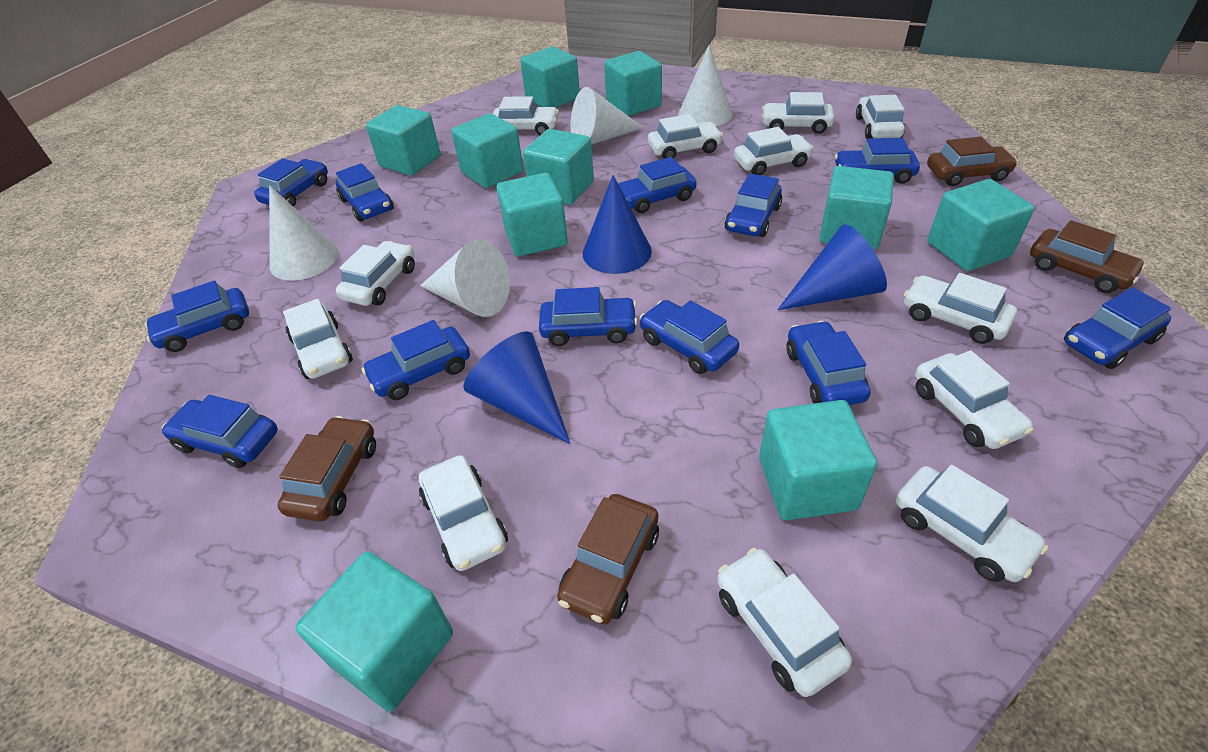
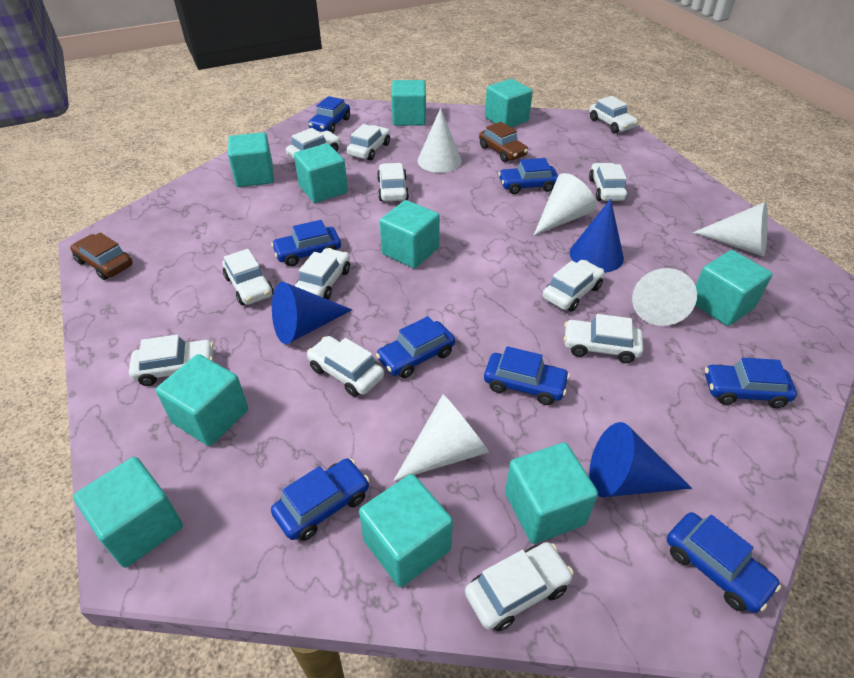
blue car: 12 -> 8
brown car: 4 -> 2
white cone: 4 -> 5

